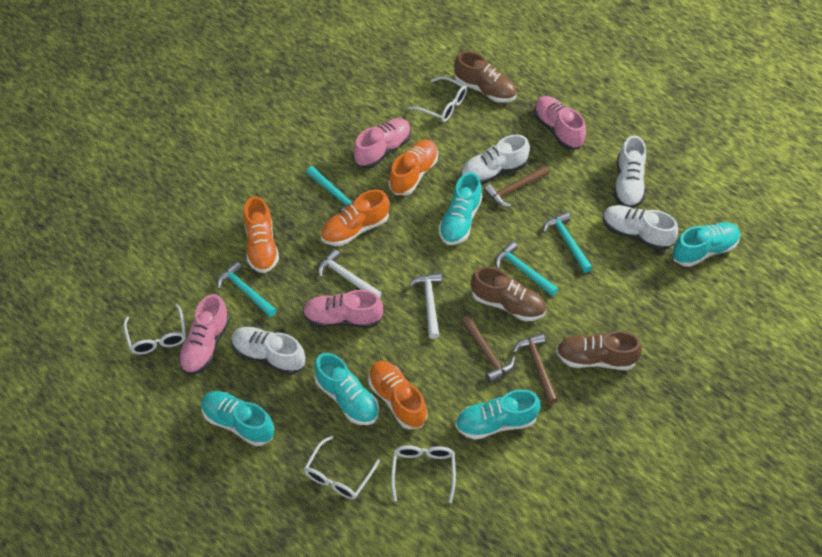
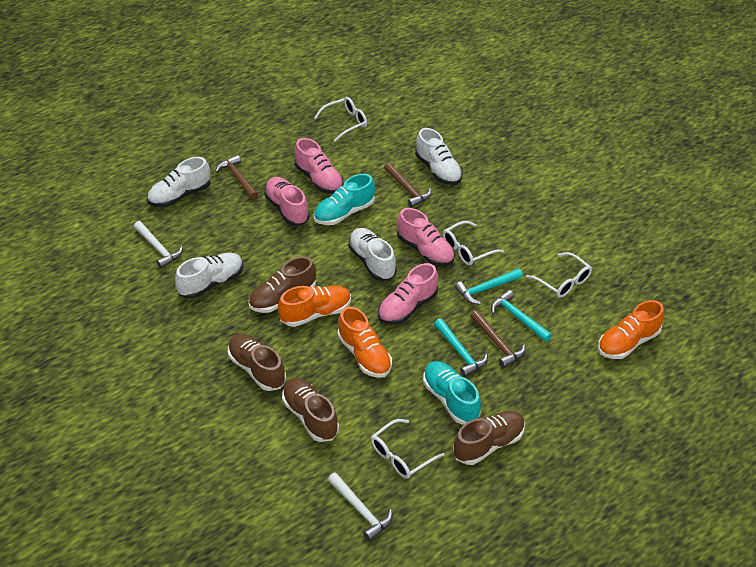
brown shoe: 3 -> 4
orange shoe: 4 -> 3
turquoise hammer: 4 -> 3
turquoise shoe: 5 -> 2

